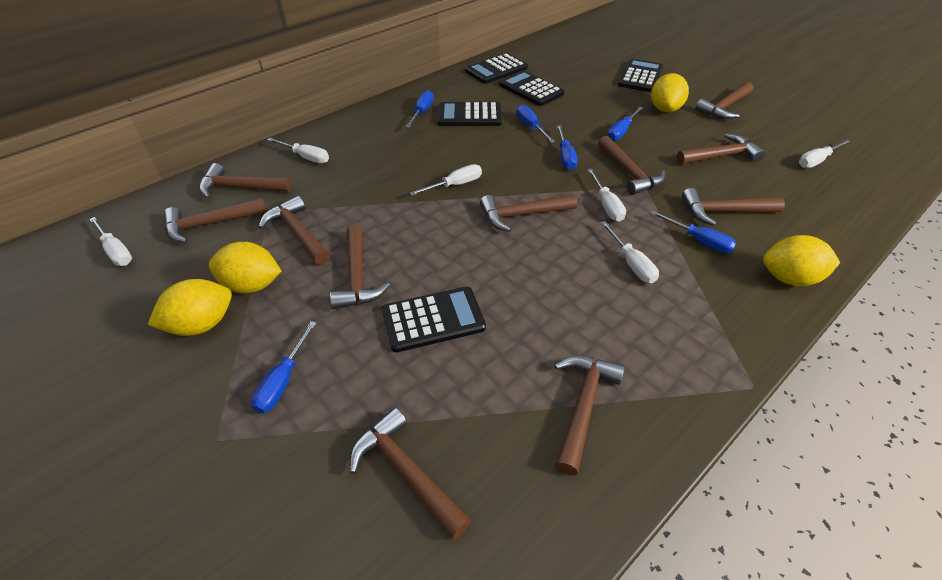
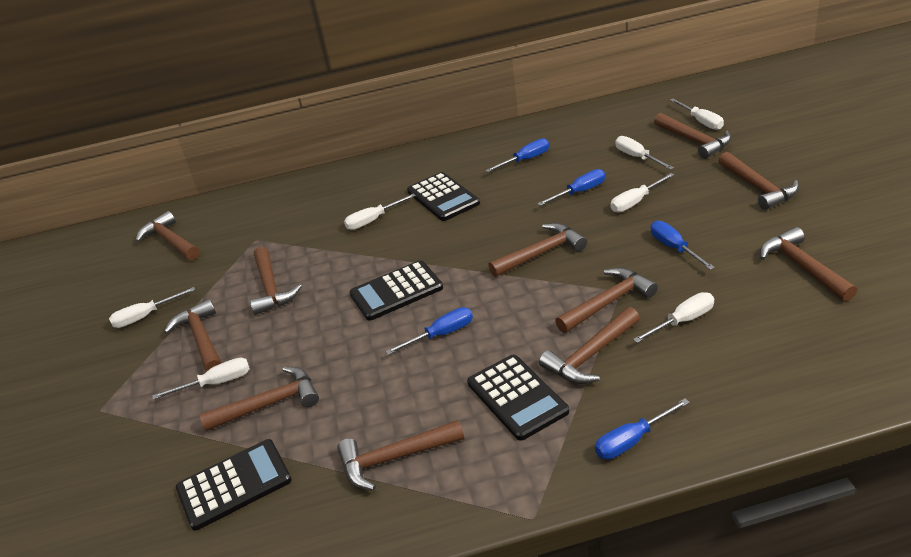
black calculator: 5 -> 4
blue screwdriver: 6 -> 5
white screwdriver: 6 -> 7
yellow lemon: 4 -> 0

